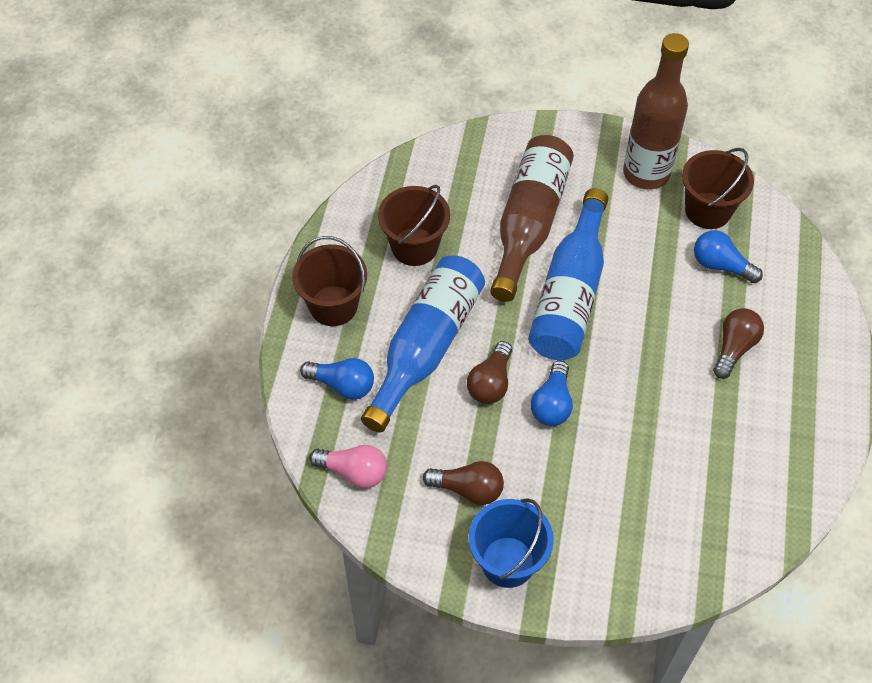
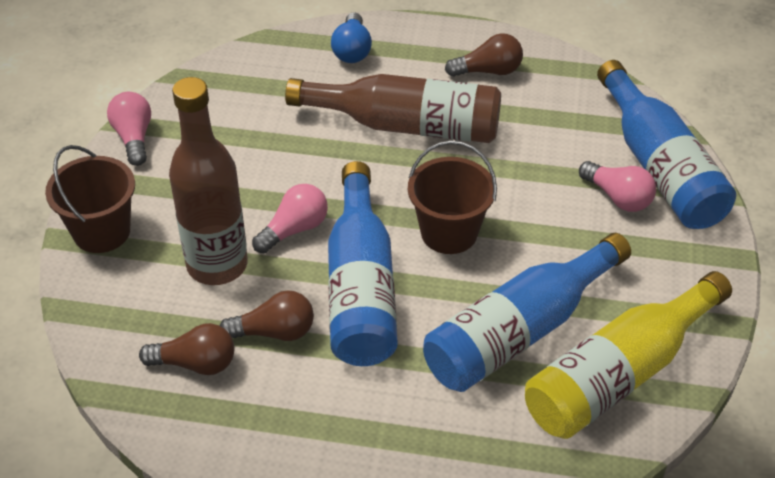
blue bottle: 2 -> 3
blue bucket: 1 -> 0
blue light bulb: 3 -> 1
brown bucket: 3 -> 2
pink light bulb: 1 -> 3
yellow bottle: 0 -> 1

